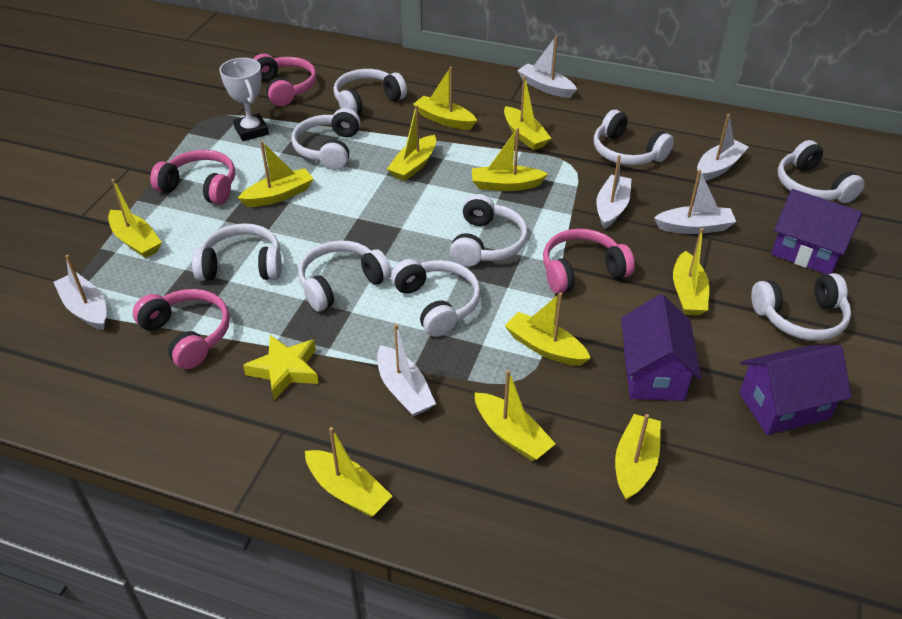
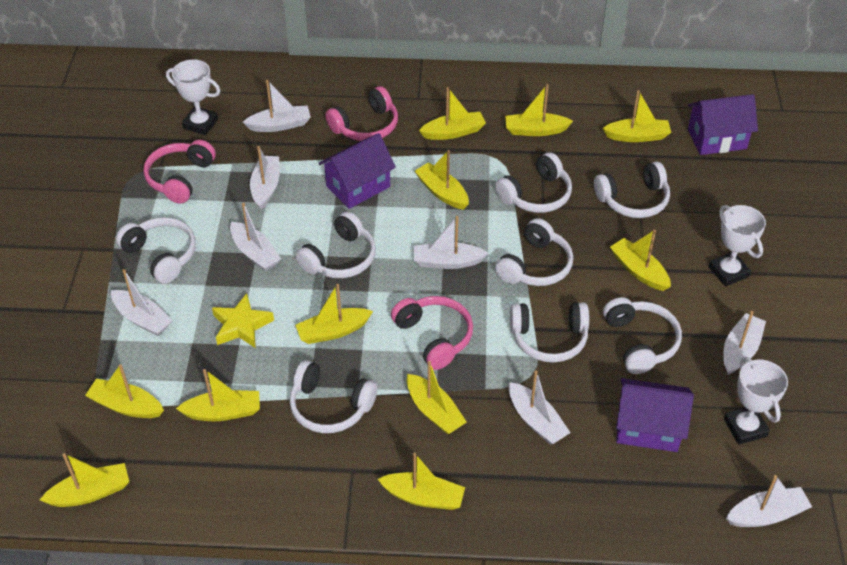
pink headphones: 4 -> 3
white boat: 6 -> 8
white headphones: 9 -> 8
white trophy: 1 -> 3

